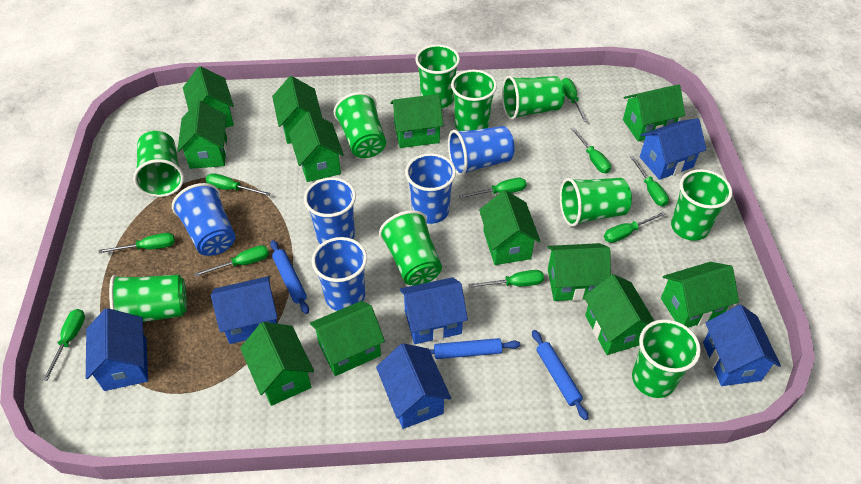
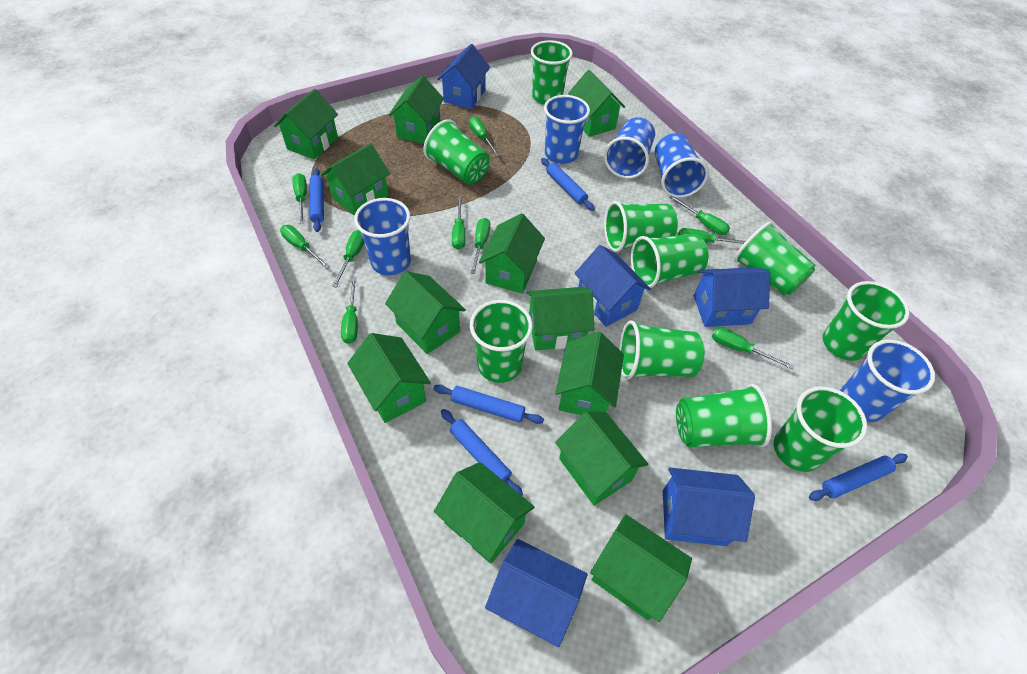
blue house: 6 -> 5
blue rolling pin: 3 -> 5

